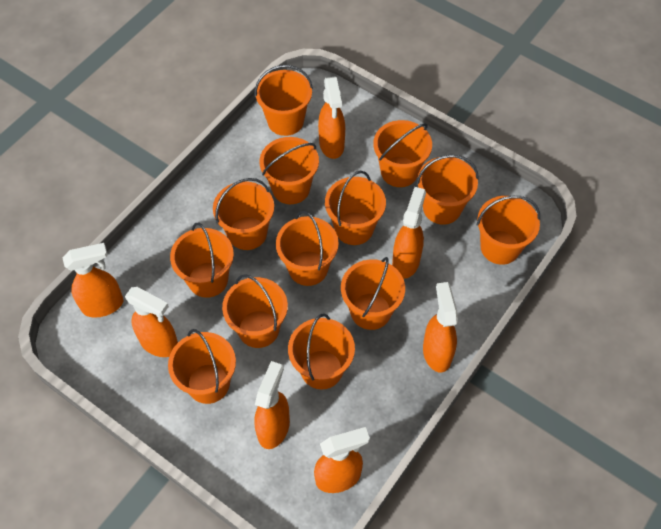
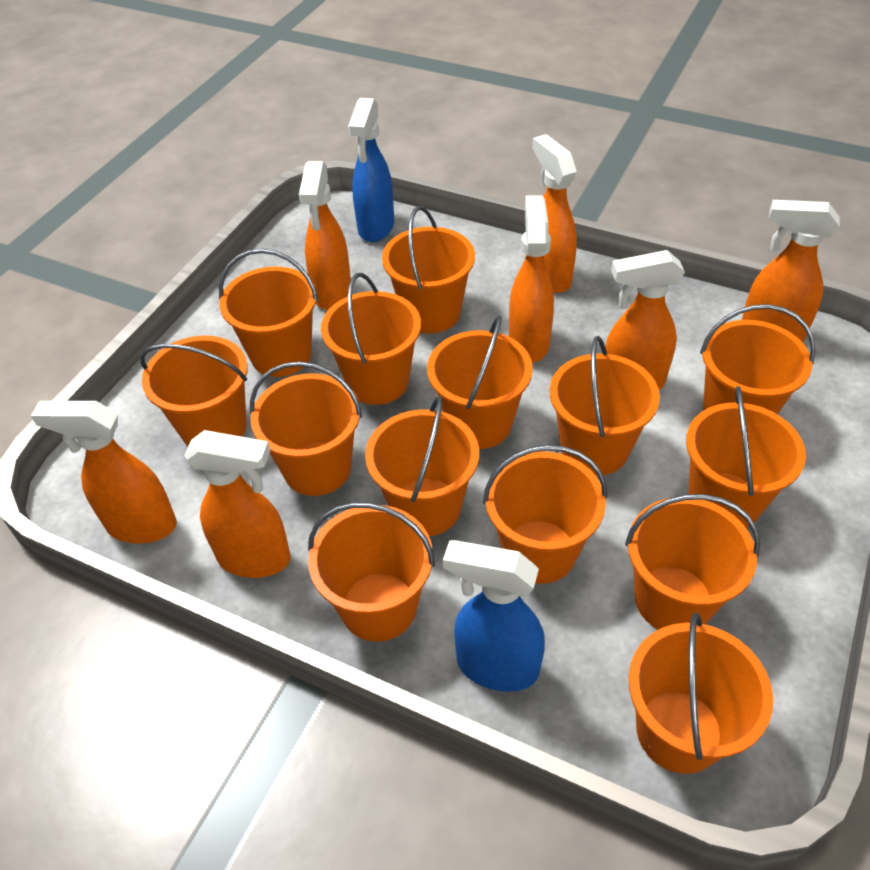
blue spray bottle: 0 -> 2
orange bucket: 13 -> 14

